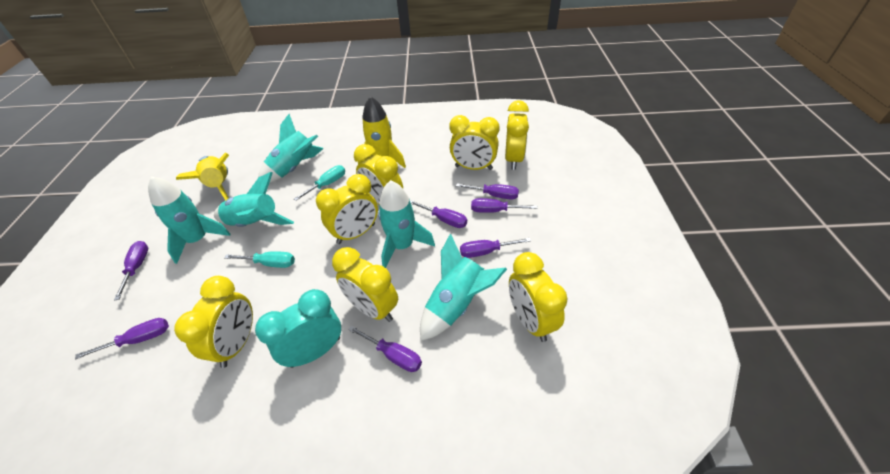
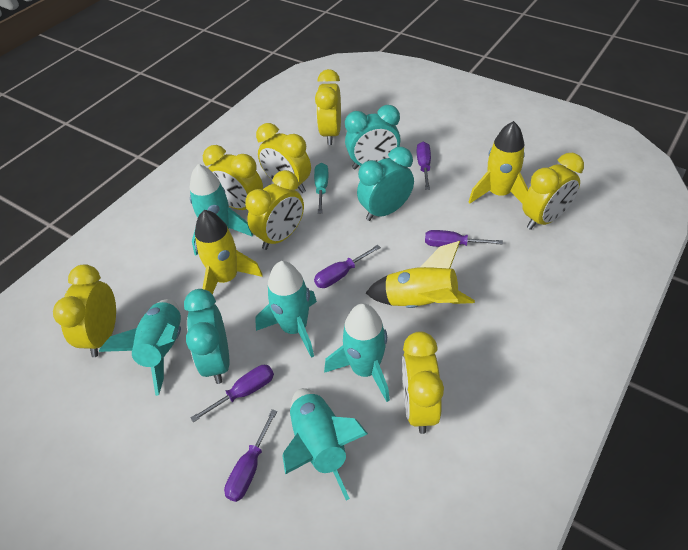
purple screwdriver: 7 -> 5
turquoise clock: 1 -> 3
turquoise screwdriver: 2 -> 1
yellow rocket: 2 -> 3

